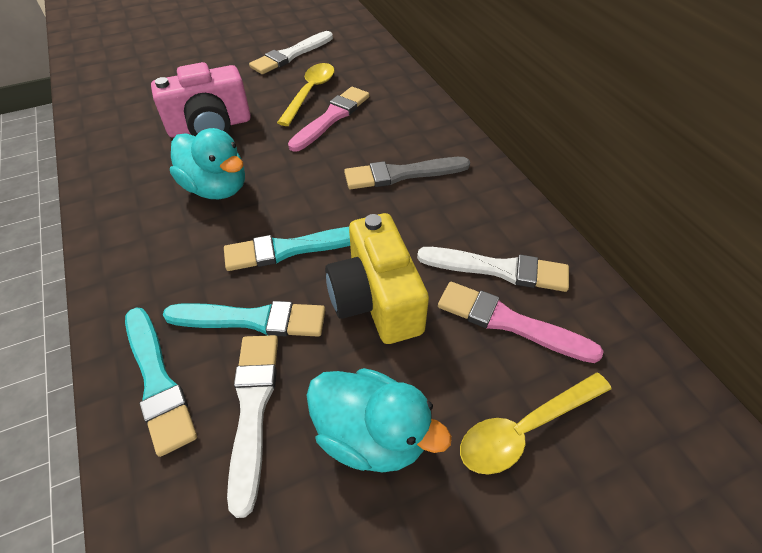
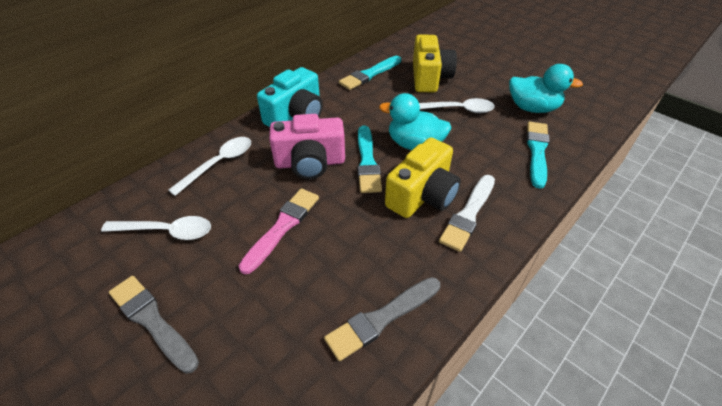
grey brush: 1 -> 2
pink brush: 2 -> 1
turquoise camera: 0 -> 1
white brush: 3 -> 1
white spoon: 0 -> 3
yellow camera: 1 -> 2
yellow spoon: 2 -> 0

